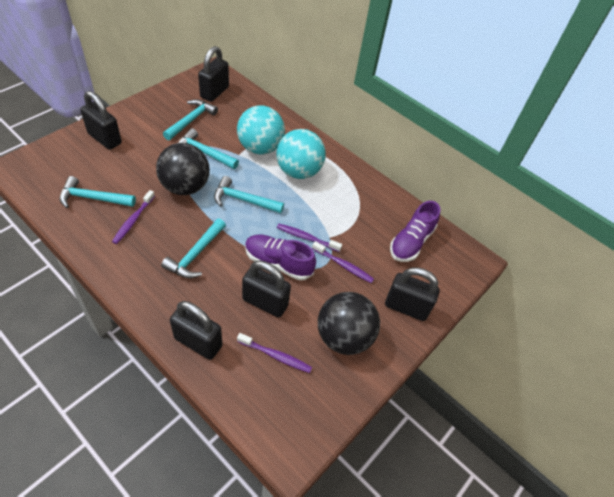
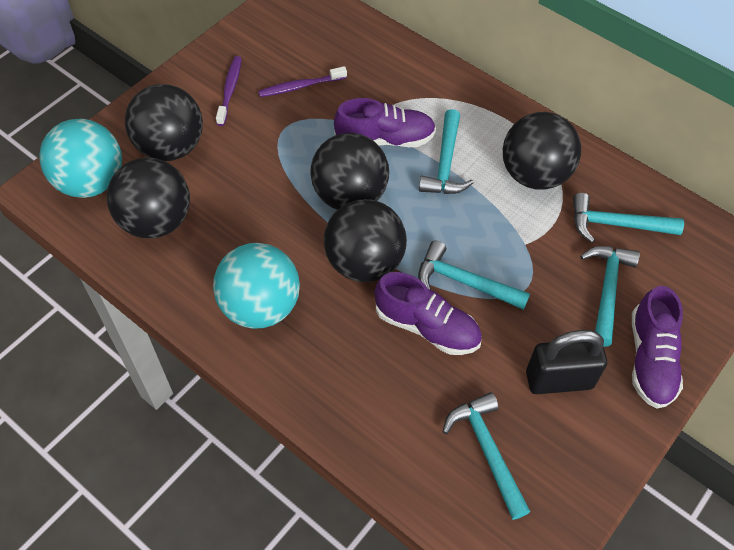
black ball: 2 -> 5
black padlock: 5 -> 1
purple shoe: 2 -> 3
purple toothbrush: 4 -> 2

